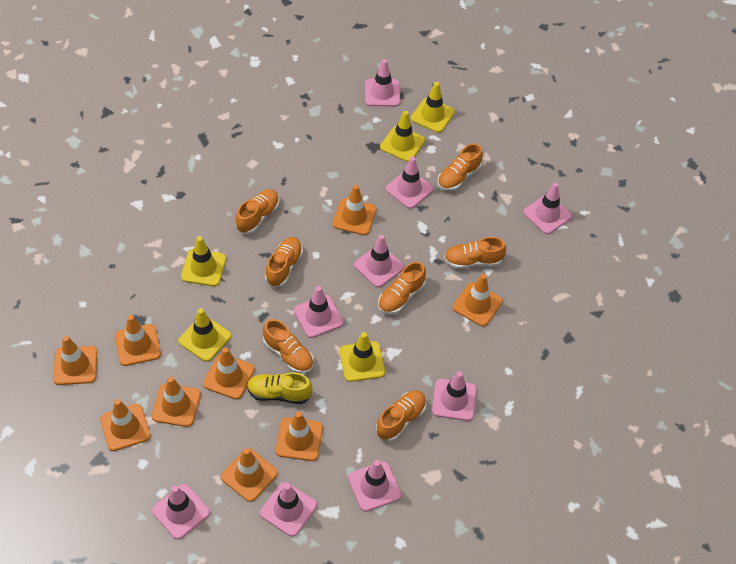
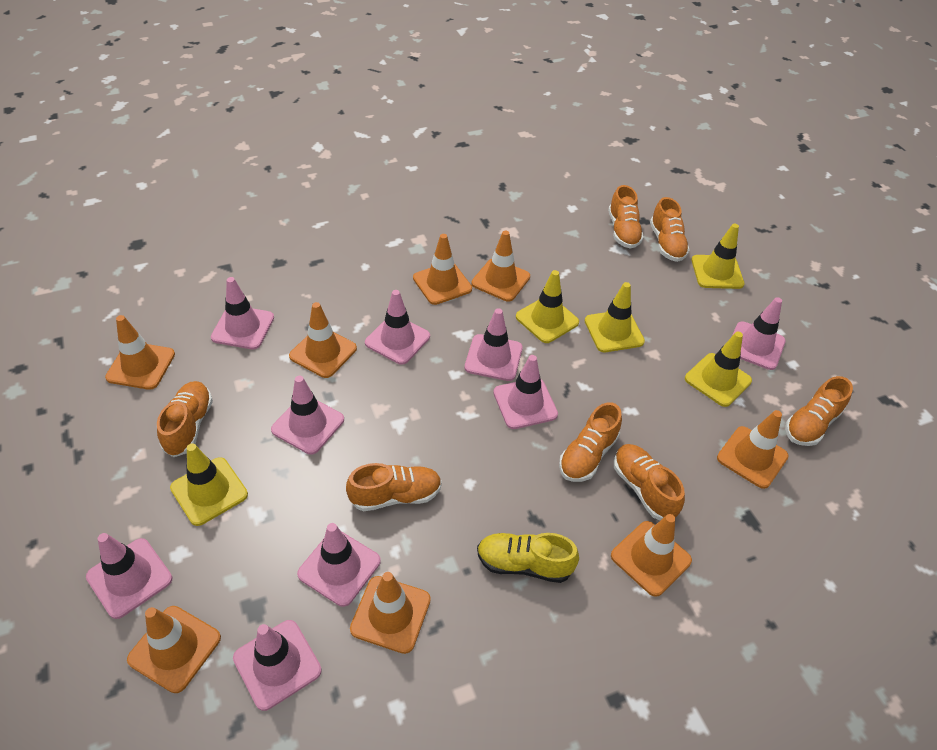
orange traffic cone: 9 -> 8

